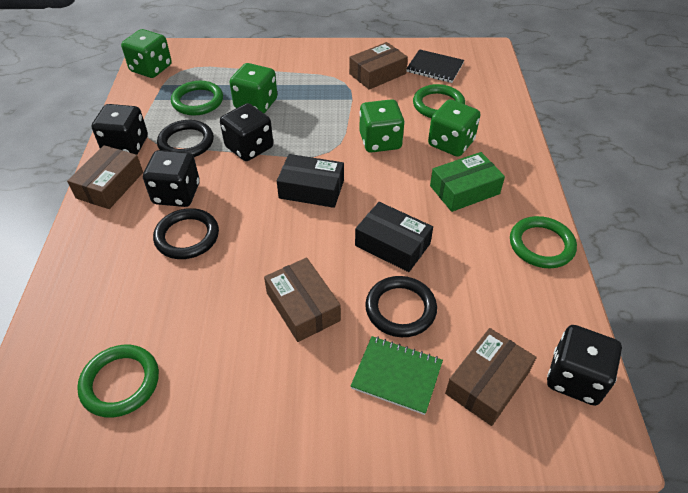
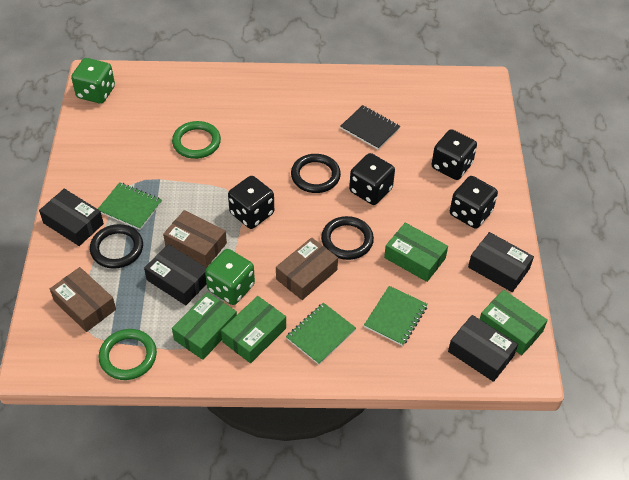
black box: 2 -> 4
brown box: 4 -> 3
green box: 1 -> 4
green dice: 4 -> 2
green notebook: 1 -> 3
green ring: 4 -> 2

